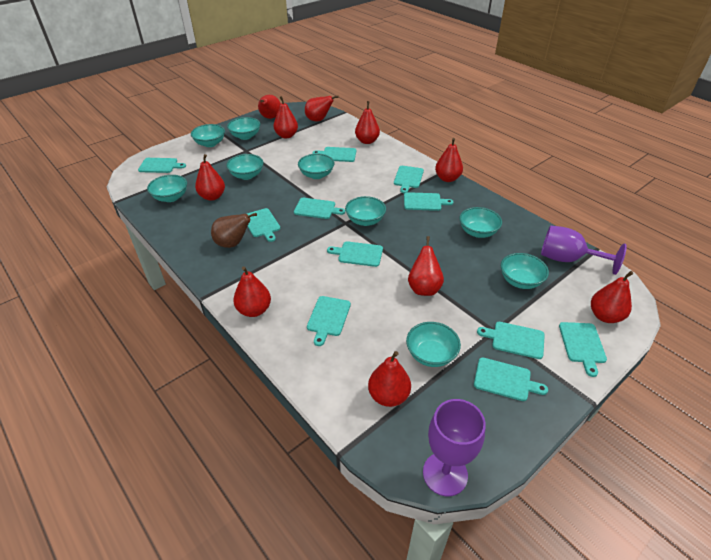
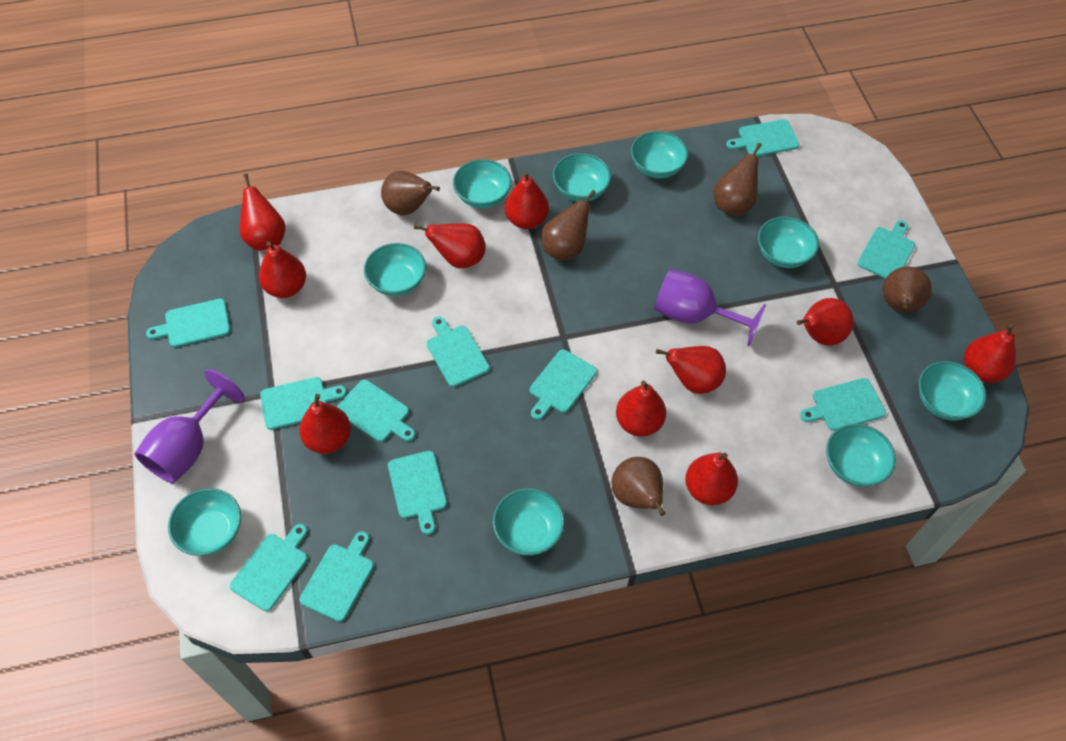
brown pear: 1 -> 5

